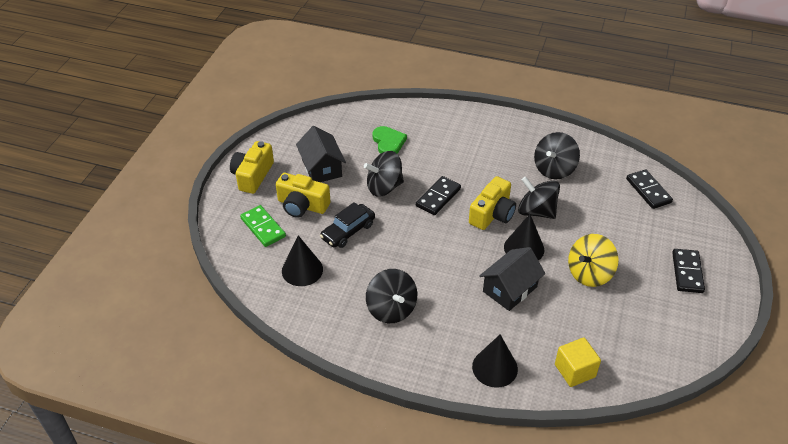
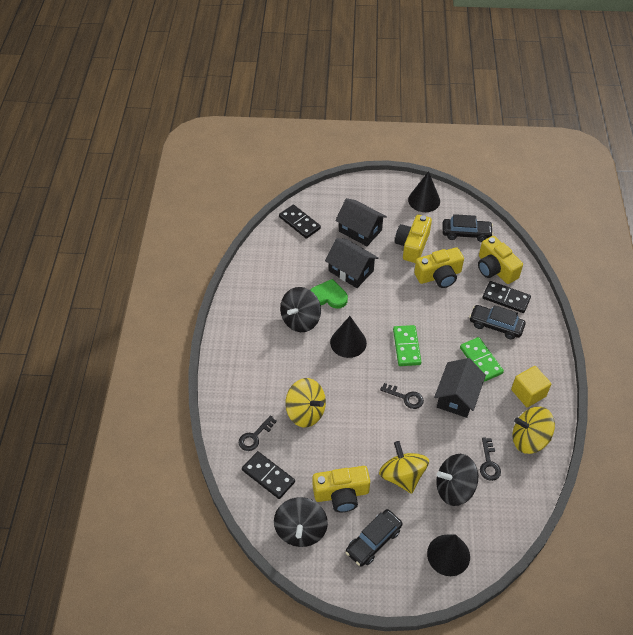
black car: 1 -> 3
black house: 2 -> 3
black key: 0 -> 3
black spinning top: 4 -> 3
green domino: 1 -> 2
yellow camera: 3 -> 4
yellow spinning top: 1 -> 3

